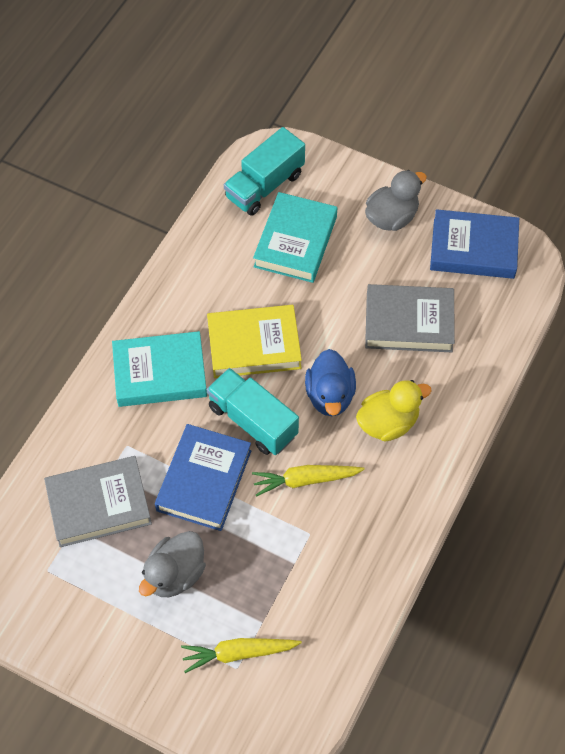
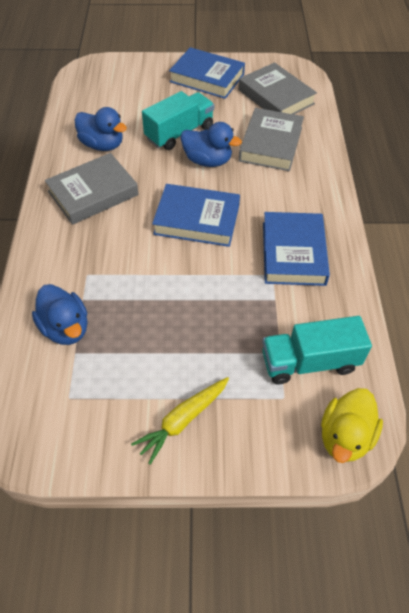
blue book: 2 -> 3
blue duck: 1 -> 3
grey book: 2 -> 3
grey duck: 2 -> 0
turquoise book: 2 -> 0
yellow book: 1 -> 0
yellow carrot: 2 -> 1

